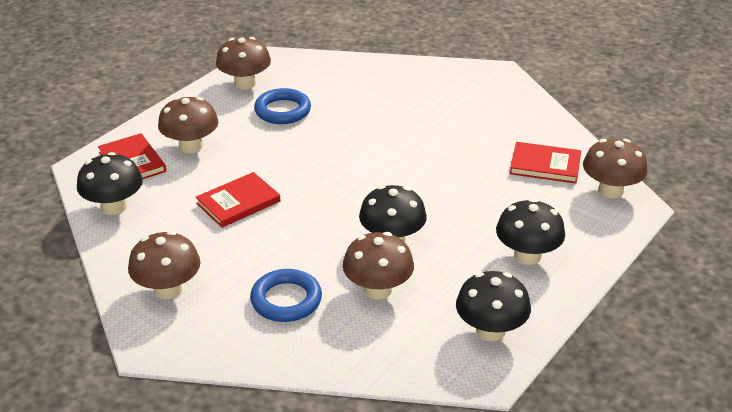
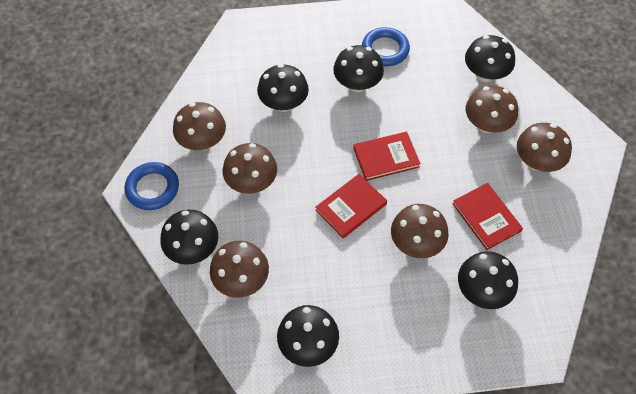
black mushroom: 4 -> 6
brown mushroom: 5 -> 6

